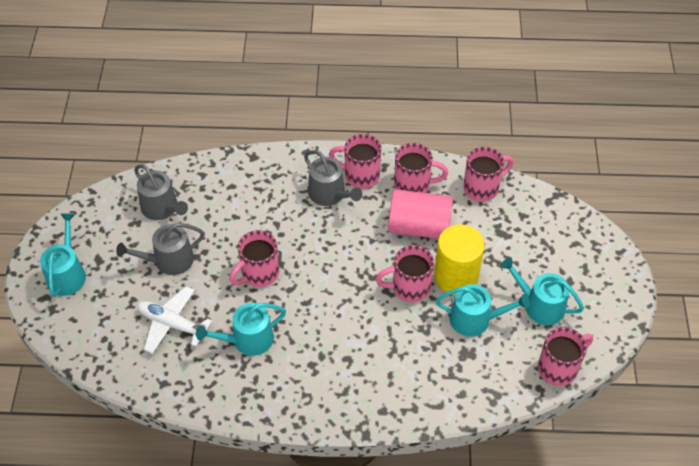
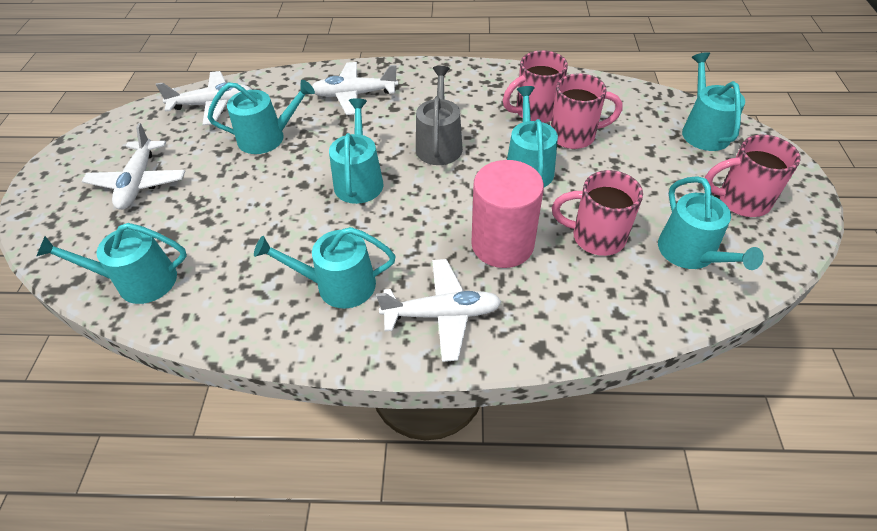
grey watering can: 3 -> 1
pink mug: 6 -> 4
turquoise watering can: 4 -> 7
white plane: 1 -> 4
yellow cylinder: 1 -> 0

